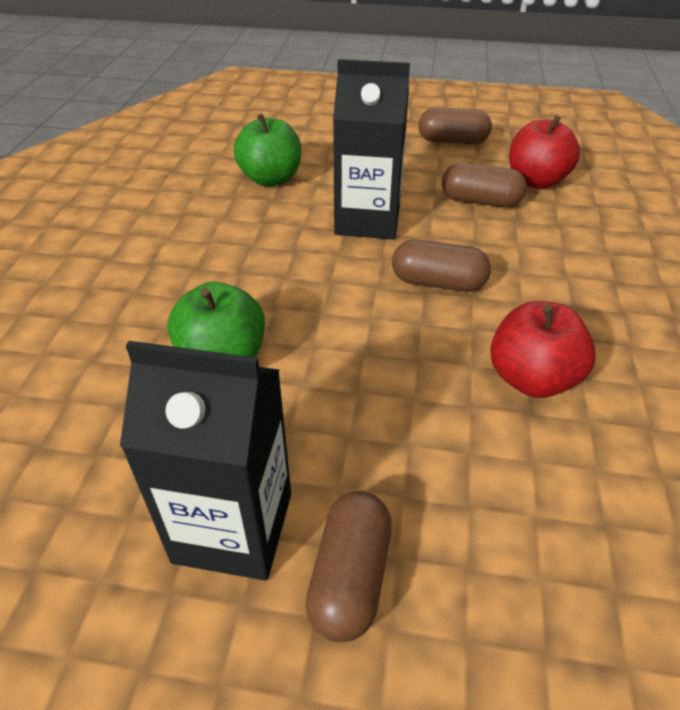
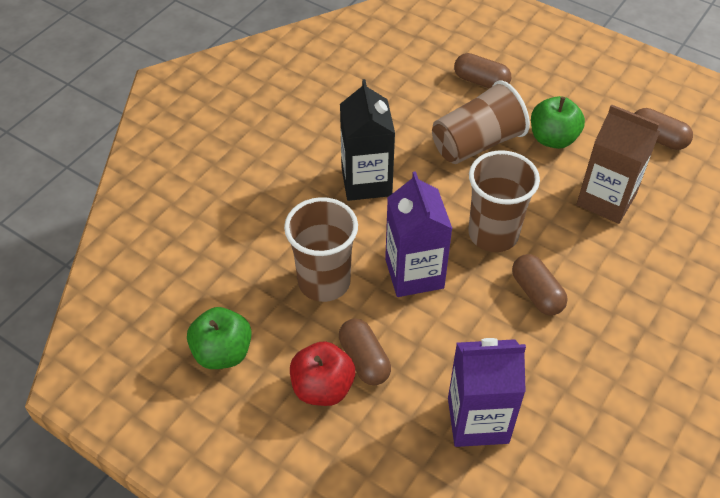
black carton: 2 -> 1
brown carton: 0 -> 1
brown cup: 0 -> 3
purple carton: 0 -> 2
red apple: 2 -> 1

